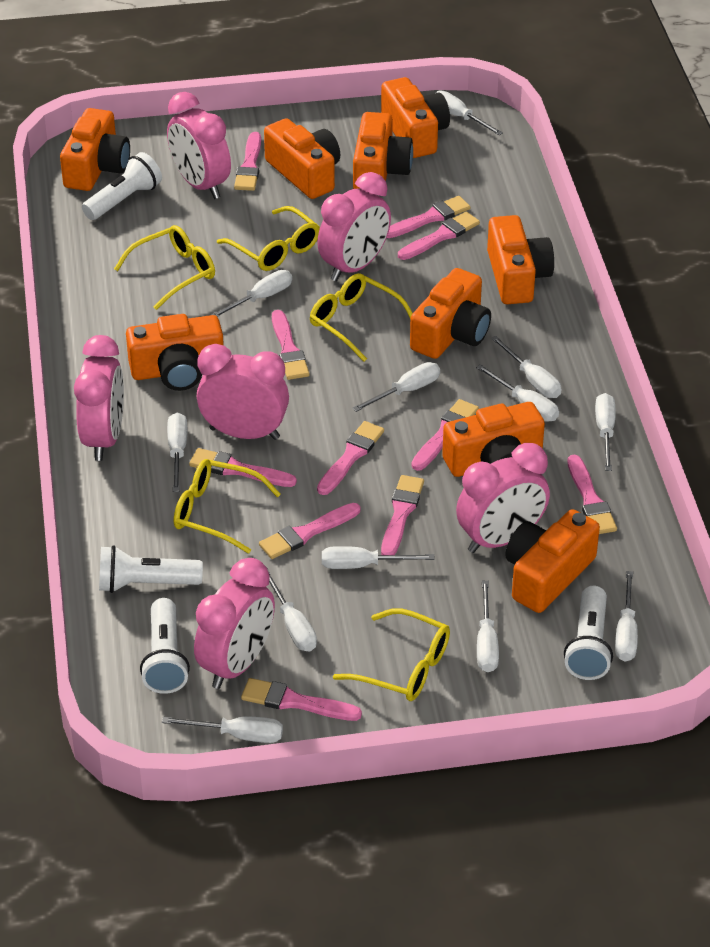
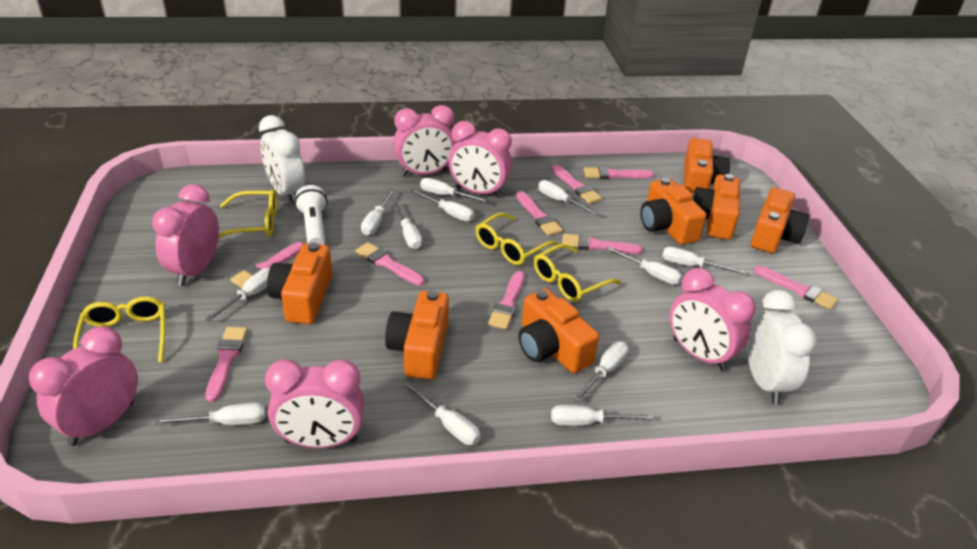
orange camera: 9 -> 7
pink brush: 11 -> 9
white clock: 0 -> 2
white flashlight: 4 -> 1
yellow glasses: 5 -> 4

